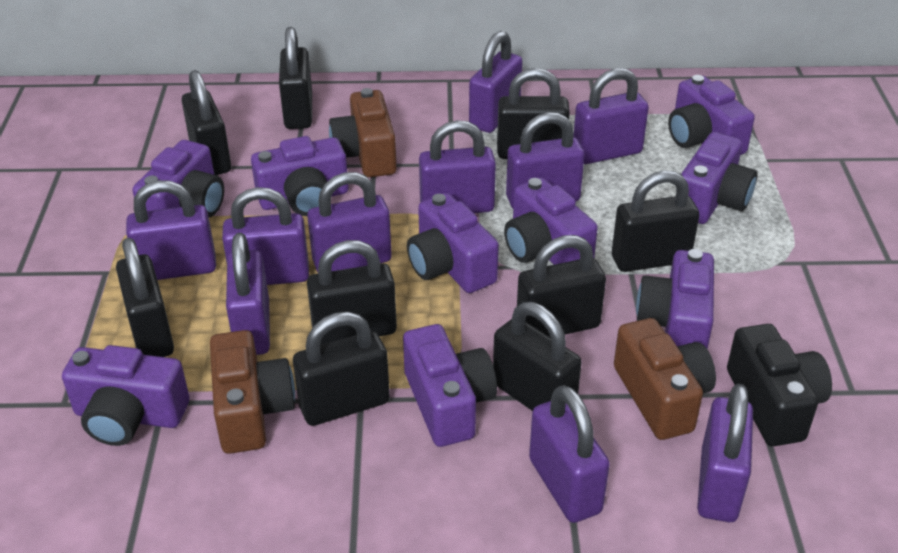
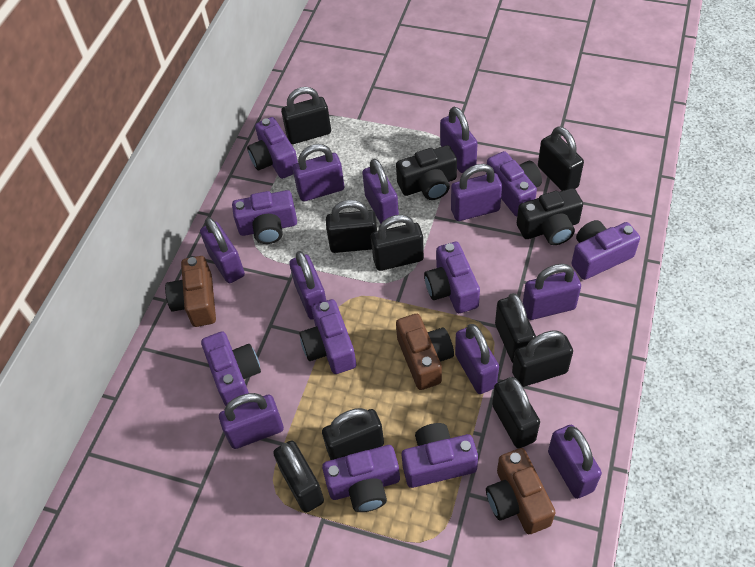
black camera: 1 -> 2

